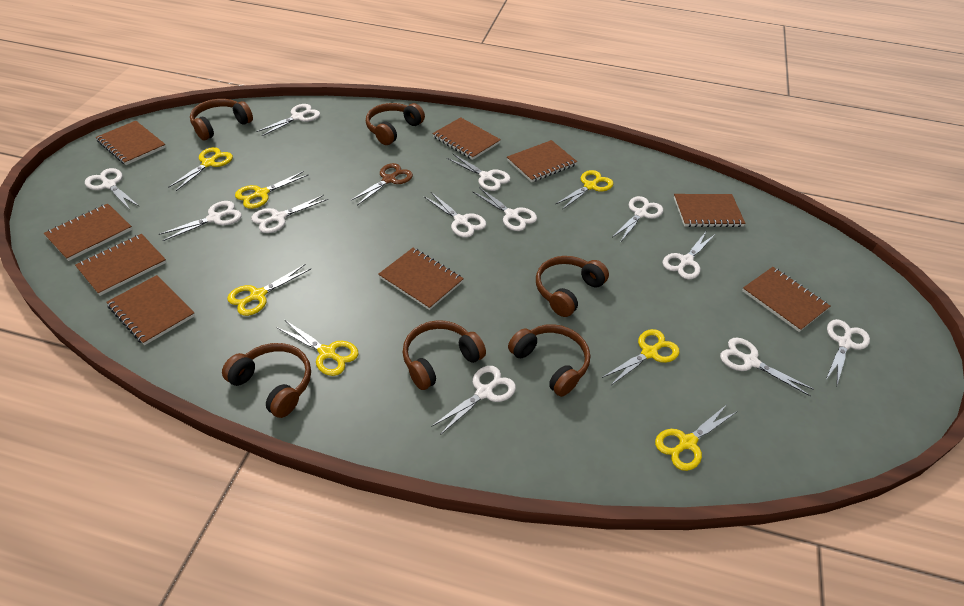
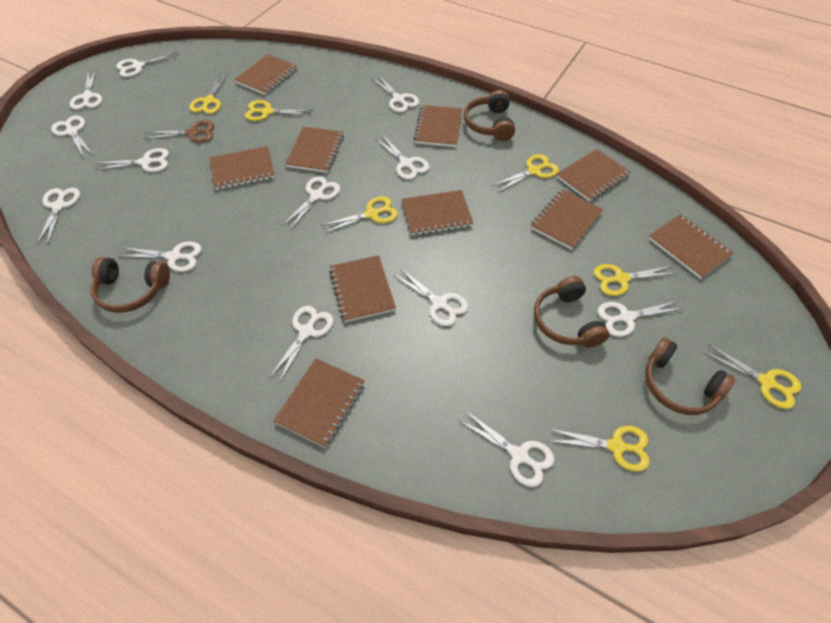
brown headphones: 6 -> 4
brown notebook: 9 -> 10
white scissors: 12 -> 13

